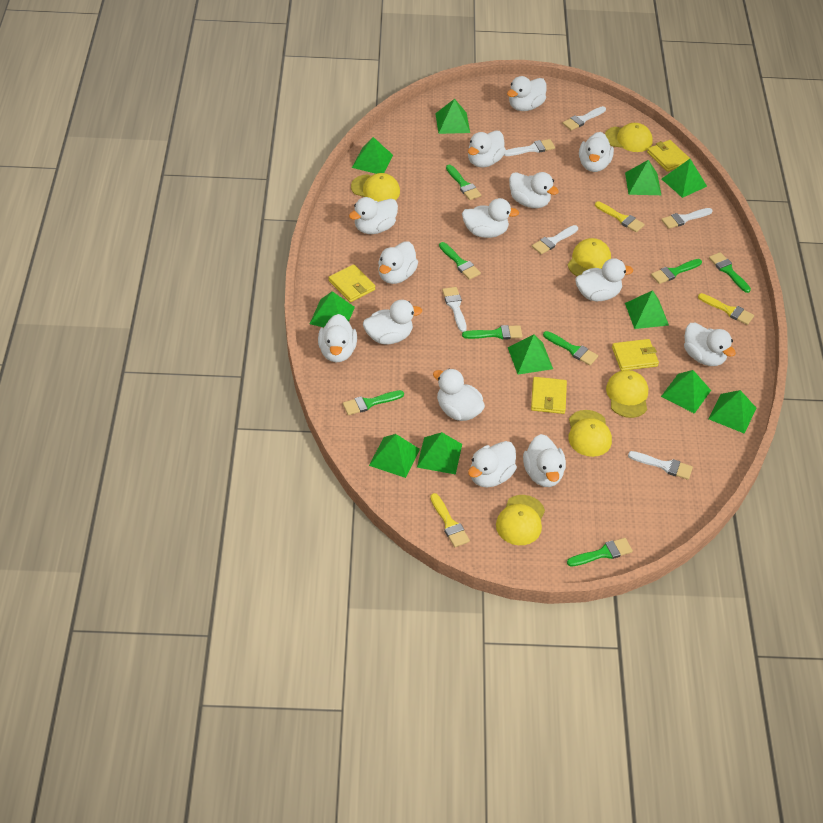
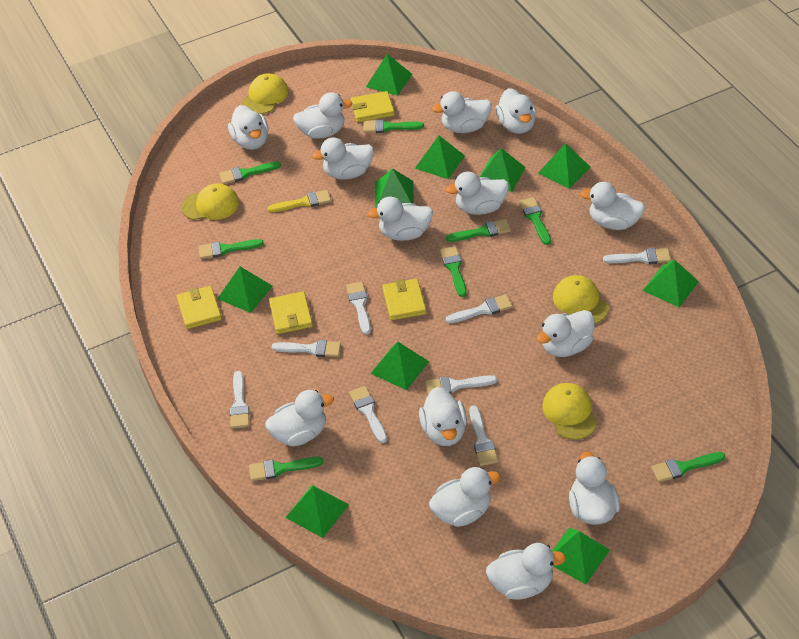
green pyramid: 11 -> 10
white brush: 6 -> 8
yellow brush: 3 -> 1
yellow cap: 6 -> 4

